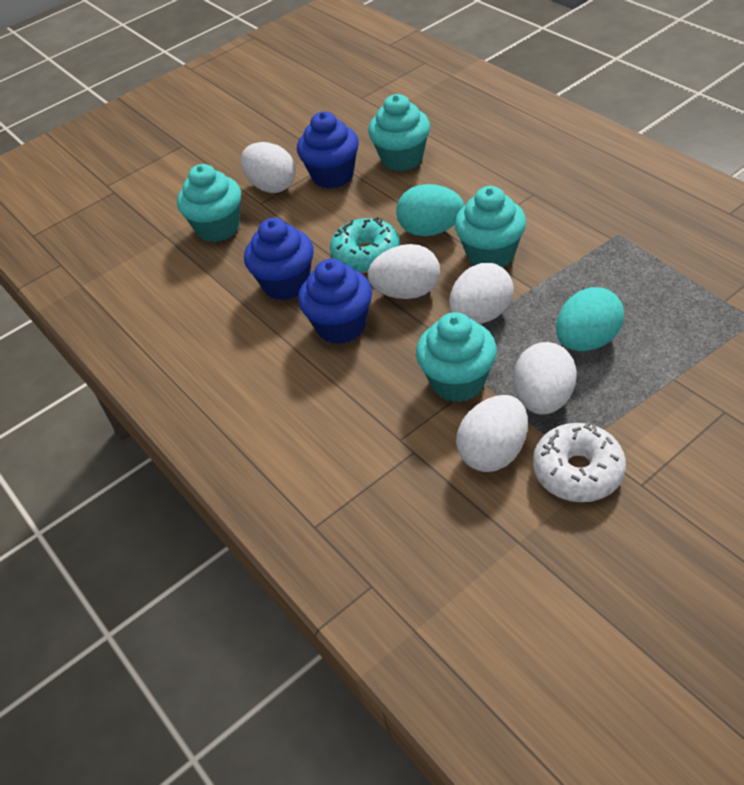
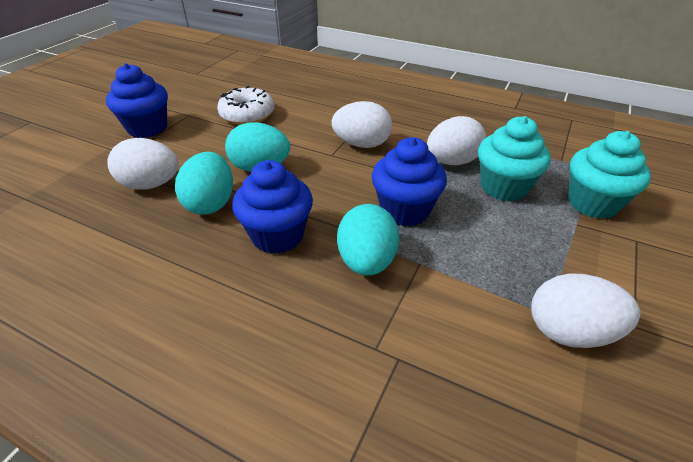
turquoise cupcake: 4 -> 2
turquoise donut: 1 -> 0
turquoise egg: 2 -> 3
white egg: 5 -> 4

